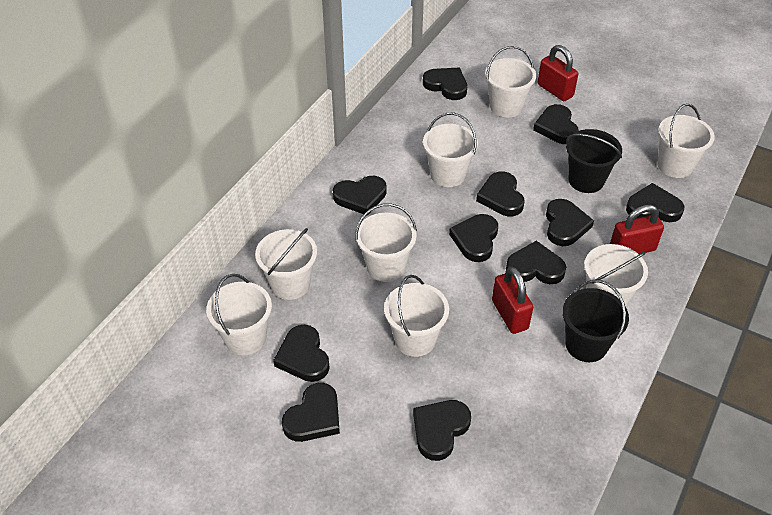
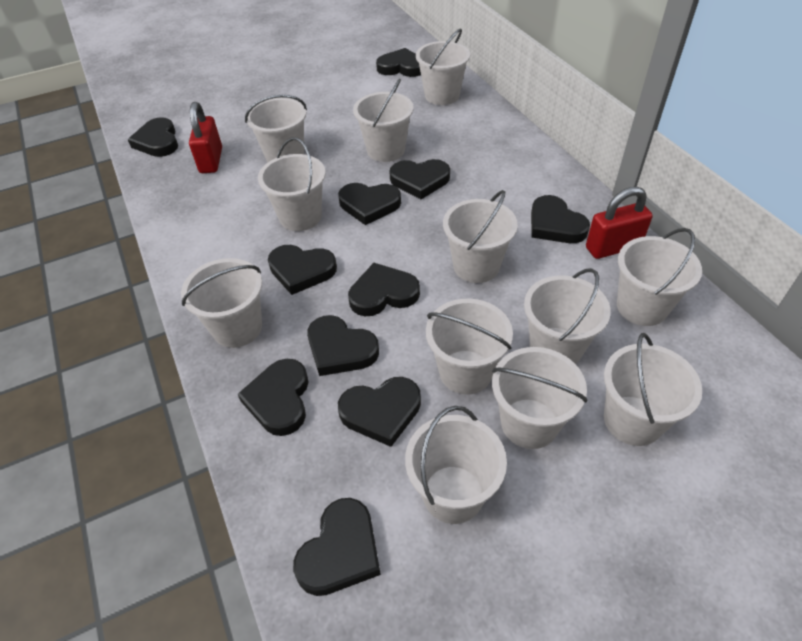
black bucket: 2 -> 0
red padlock: 3 -> 2
white bucket: 8 -> 12

